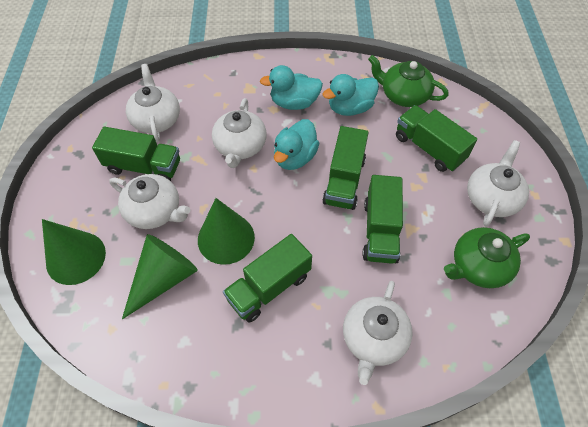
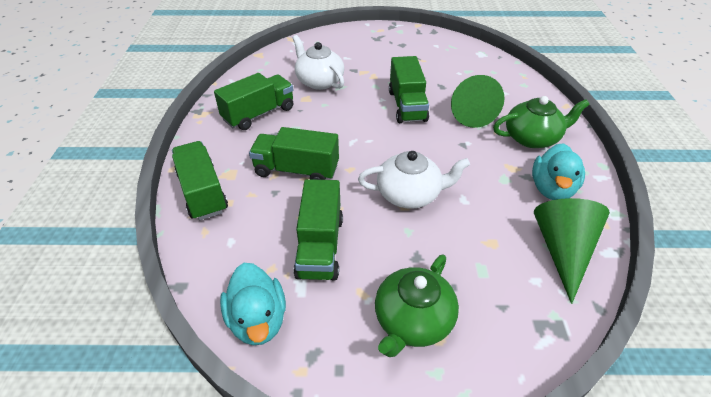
green cone: 3 -> 2
turquoise duck: 3 -> 2
white teapot: 5 -> 2

